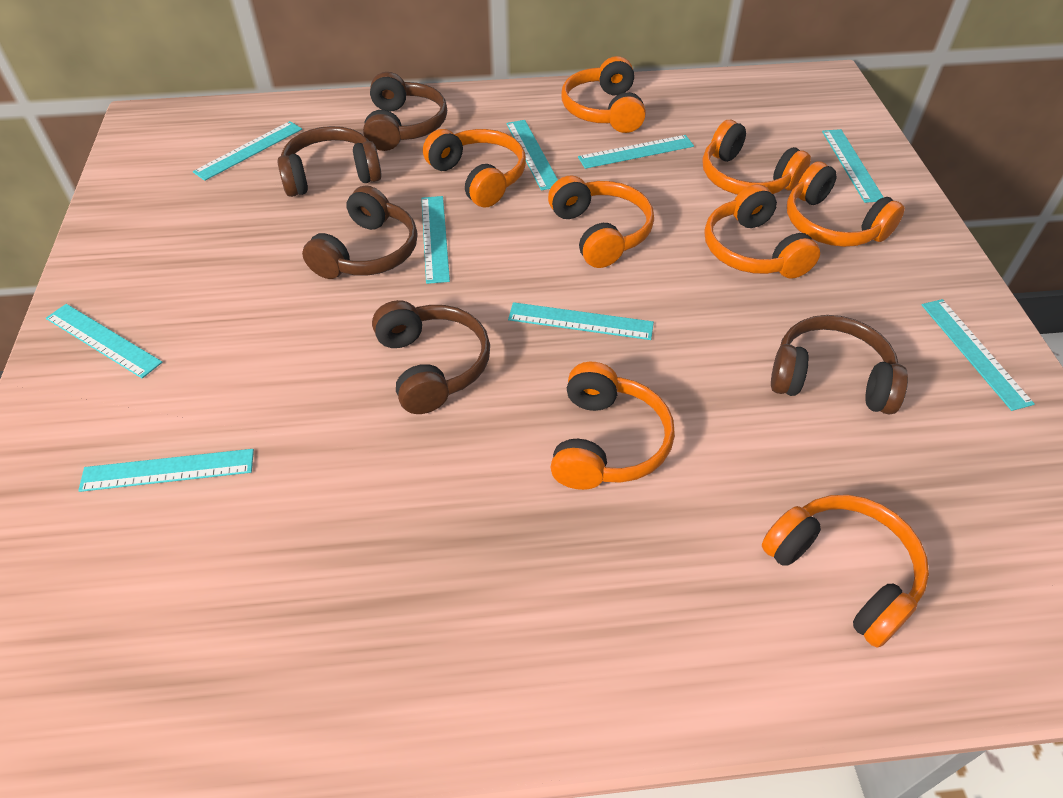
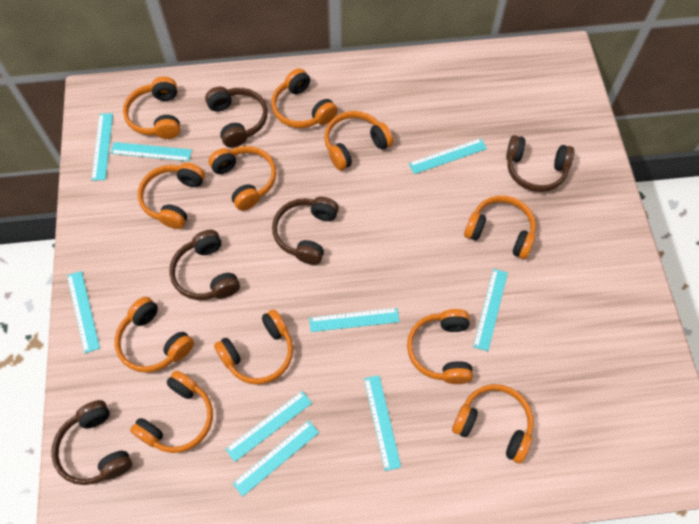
orange headphones: 8 -> 11

